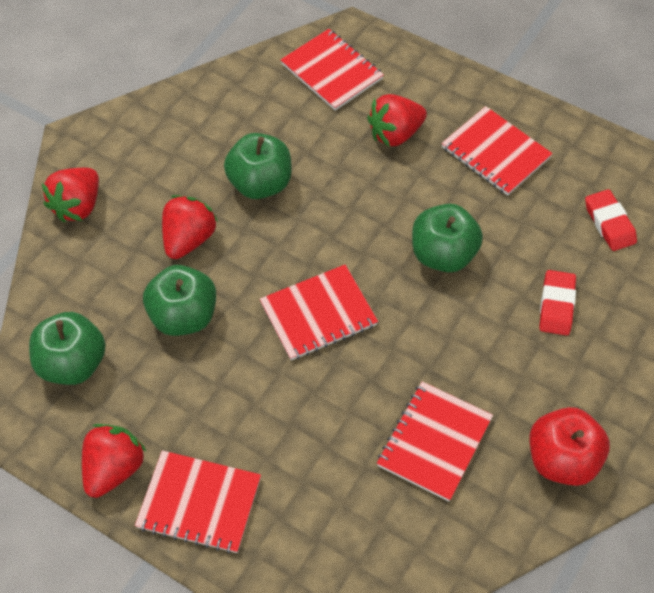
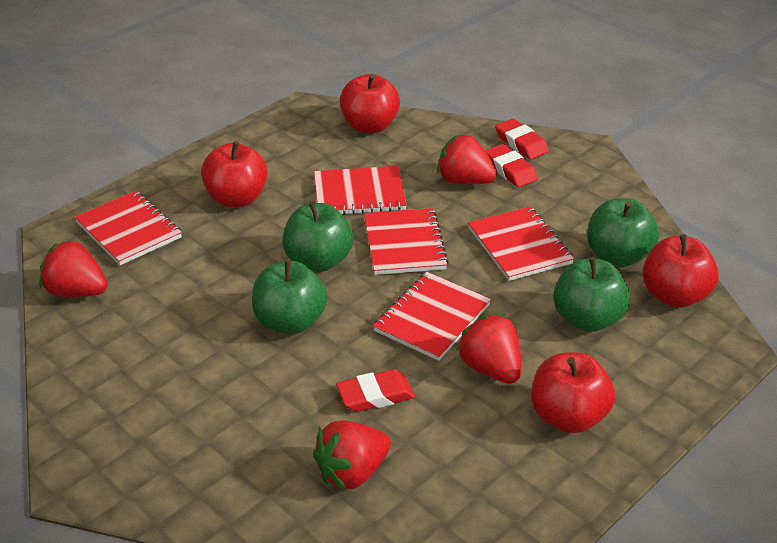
red apple: 1 -> 4
red eraser: 2 -> 3

